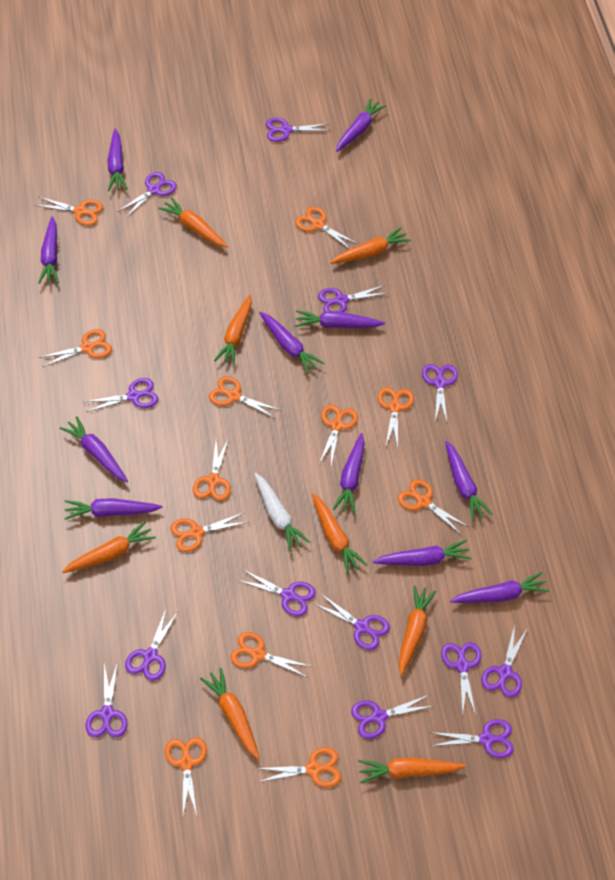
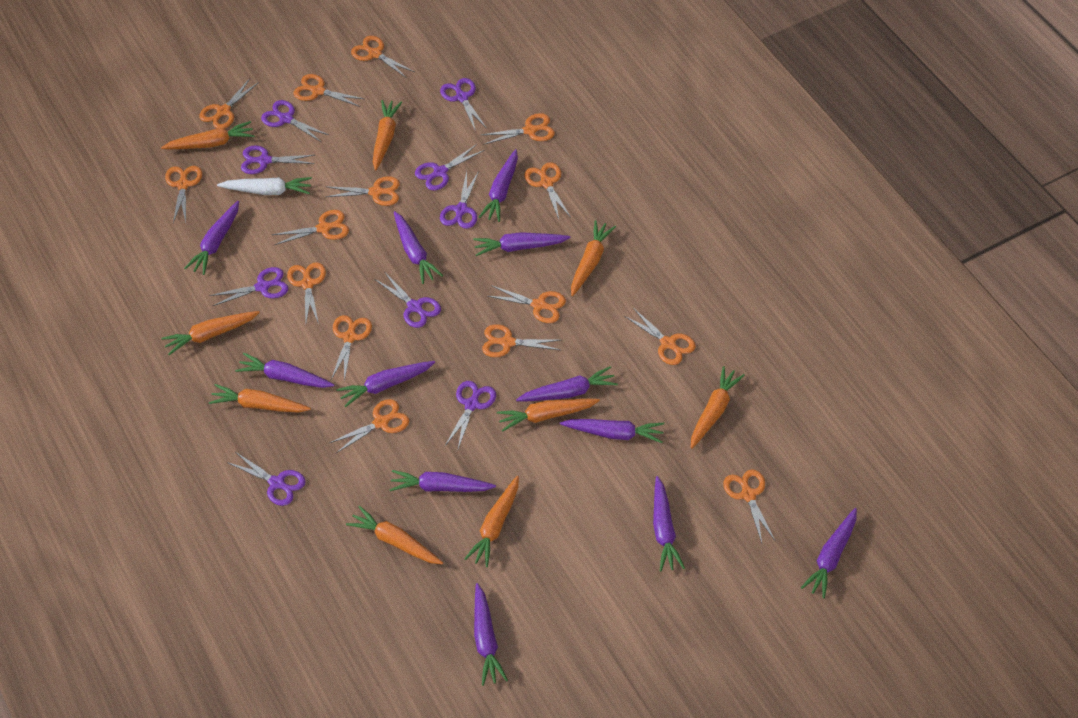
orange carrot: 8 -> 9
orange scissors: 12 -> 15
purple carrot: 11 -> 12
purple scissors: 13 -> 9

